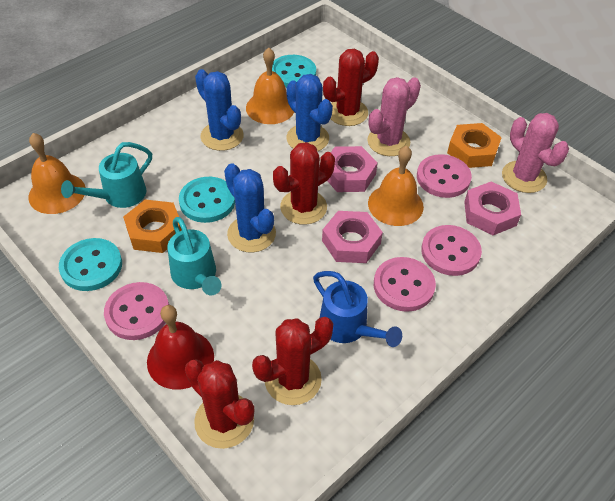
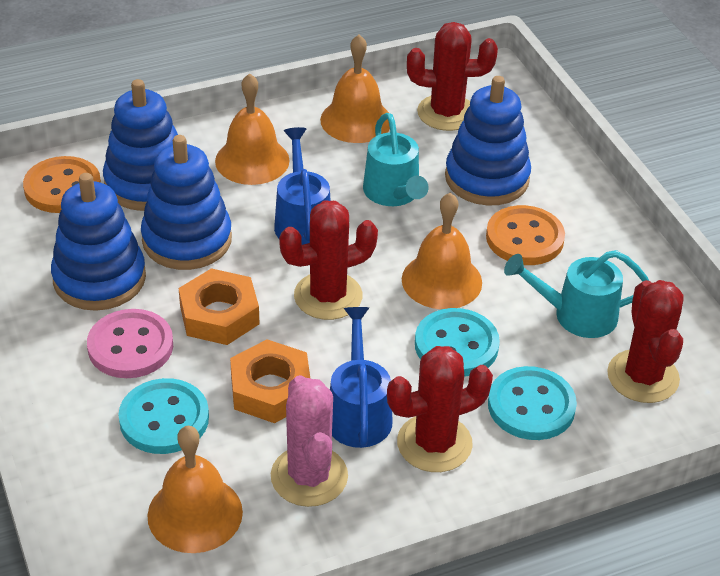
blue cactus: 3 -> 0
blue stacking toy: 0 -> 4
blue watering can: 1 -> 2
orange bell: 3 -> 4
orange button: 0 -> 2
pink button: 4 -> 1
pink cactus: 2 -> 1
pink nut: 3 -> 0
red bell: 1 -> 0

